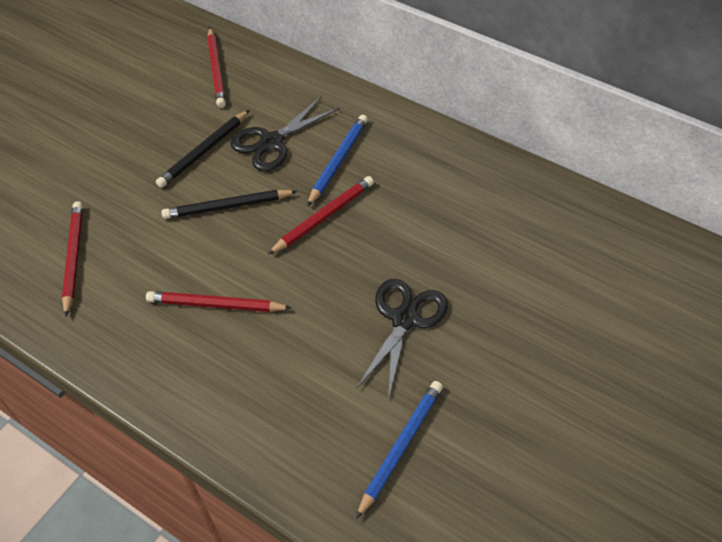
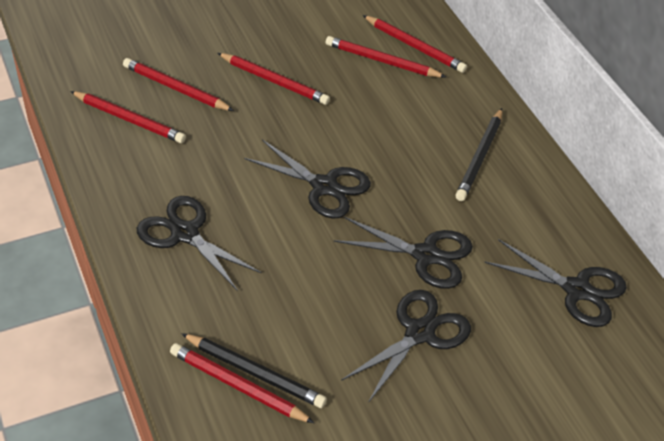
black scissors: 2 -> 5
blue pencil: 2 -> 0
red pencil: 4 -> 6

